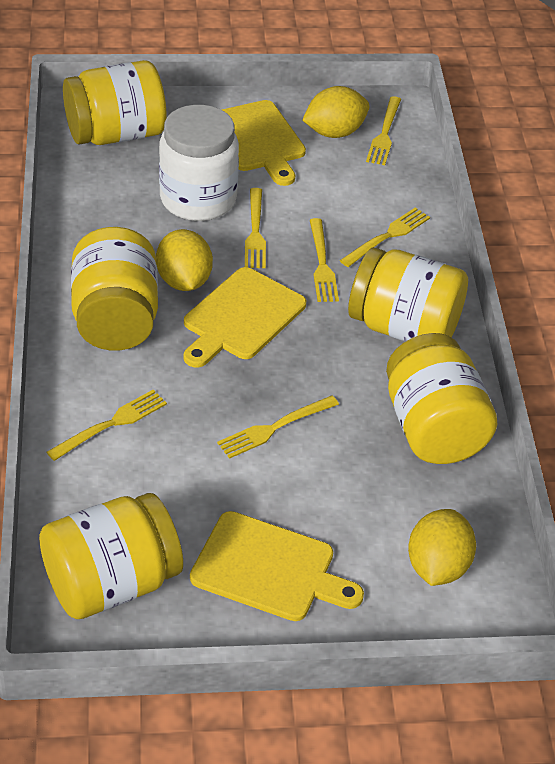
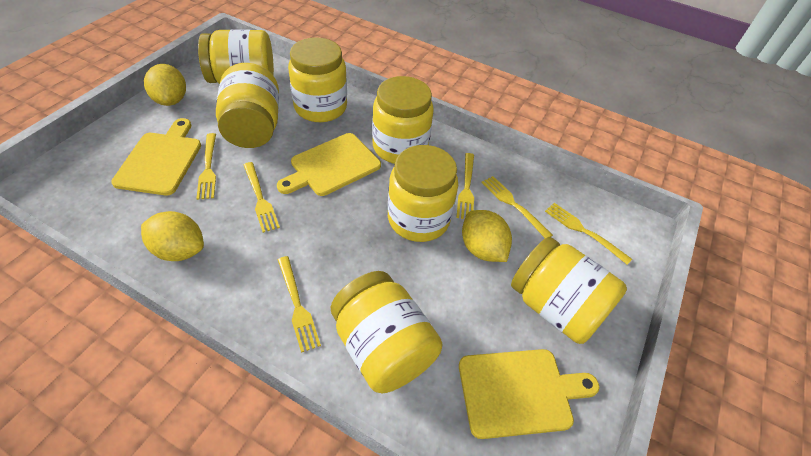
white jar: 1 -> 0
yellow jar: 5 -> 7

